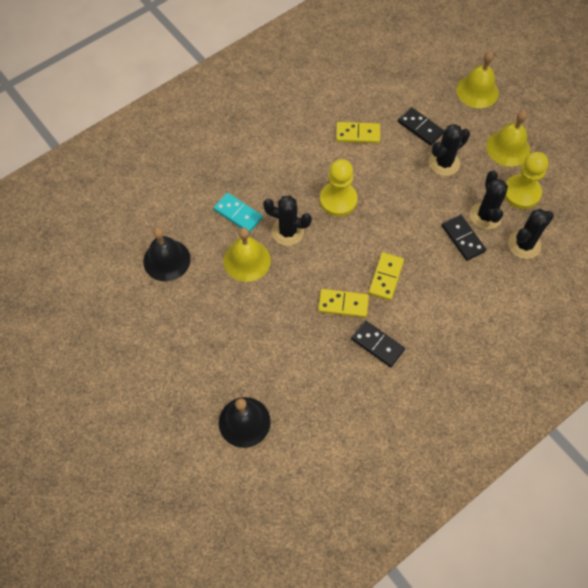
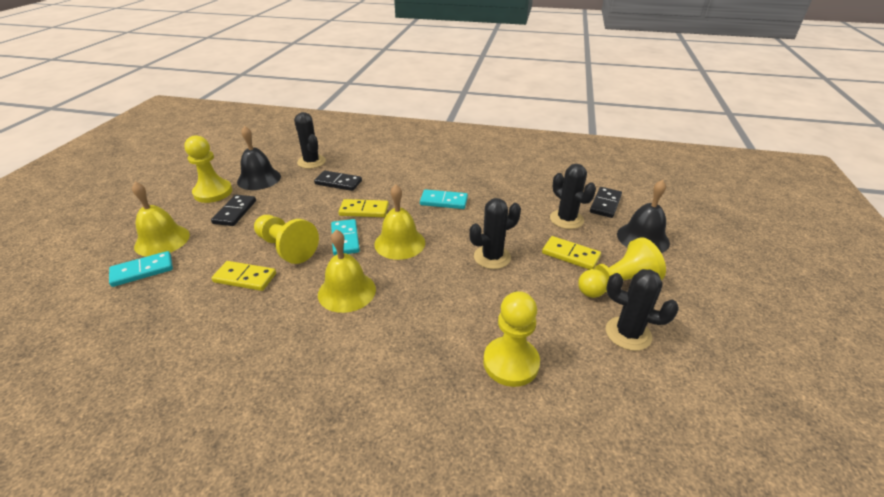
turquoise domino: 1 -> 3
yellow pawn: 2 -> 4

